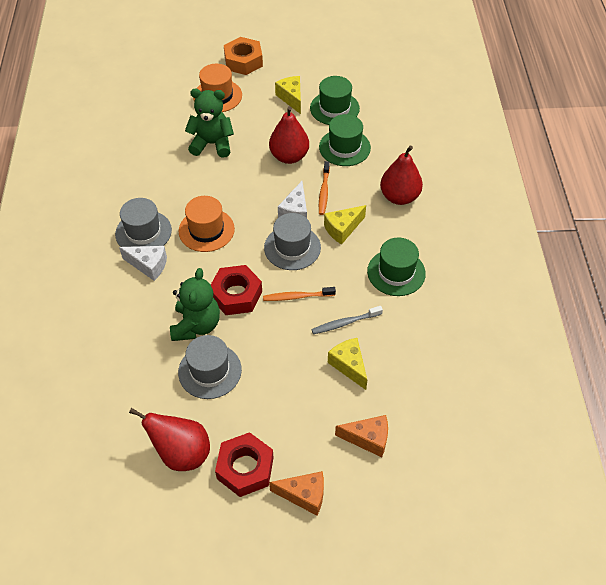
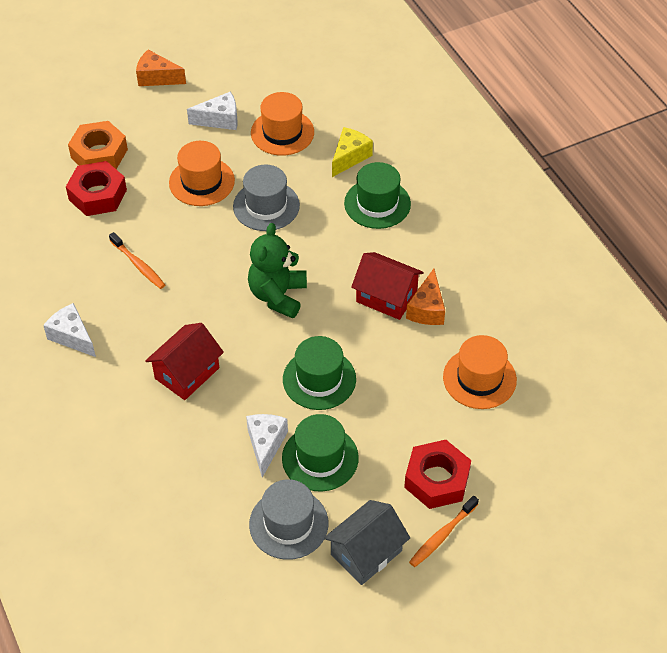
green teddy bear: 2 -> 1
grey hat: 3 -> 2
grey house: 0 -> 1
grey toothbrush: 1 -> 0
orange hat: 2 -> 3
red house: 0 -> 2
red pear: 3 -> 0
white cheese: 2 -> 3
yellow cheese: 3 -> 1

